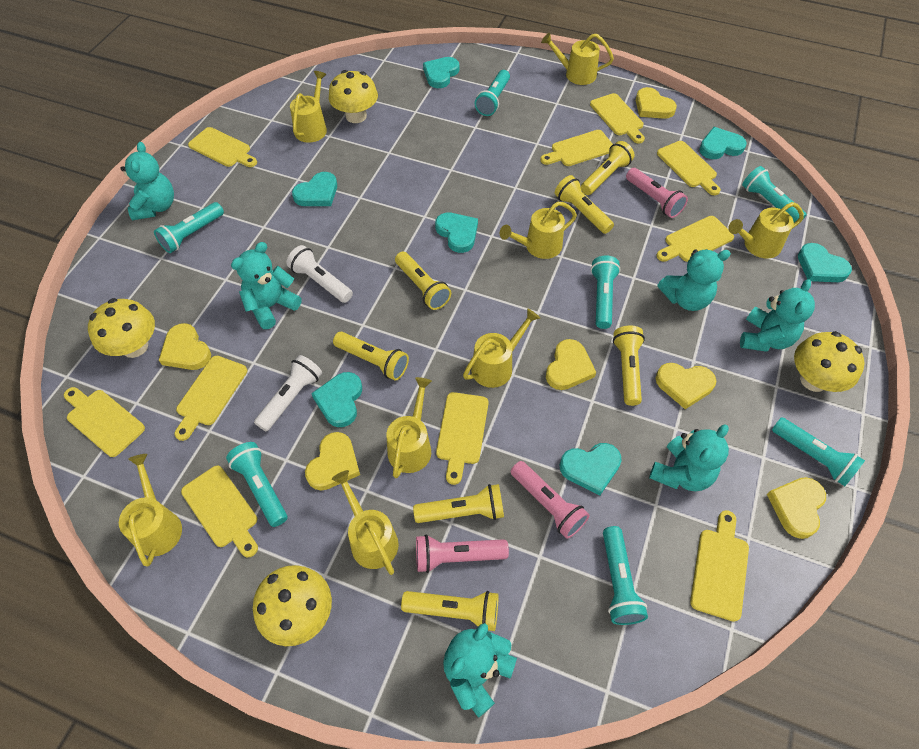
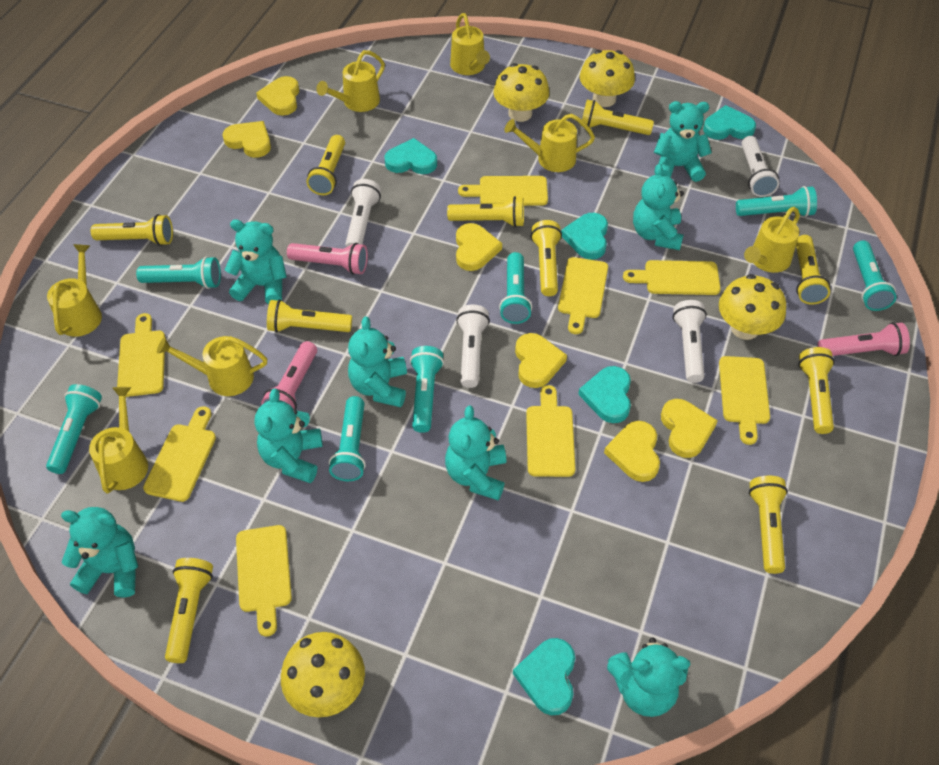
turquoise heart: 7 -> 5
turquoise teddy bear: 6 -> 8
white flashlight: 2 -> 4
yellow cutting board: 10 -> 8
yellow flashlight: 7 -> 10
yellow watering can: 8 -> 7

